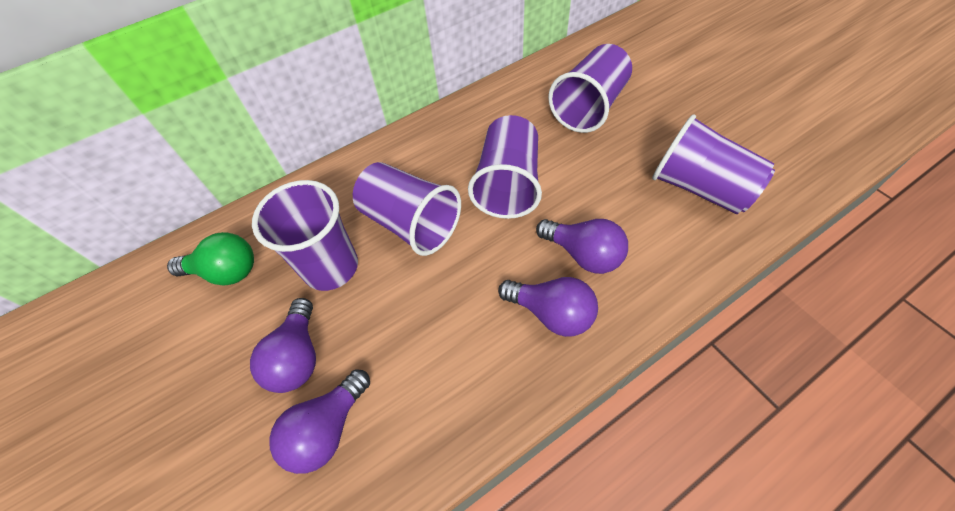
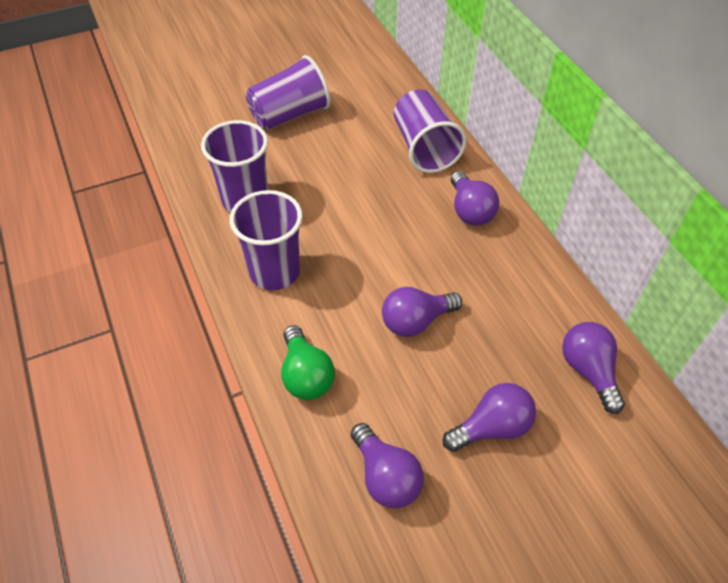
purple cup: 5 -> 4
purple light bulb: 4 -> 5

